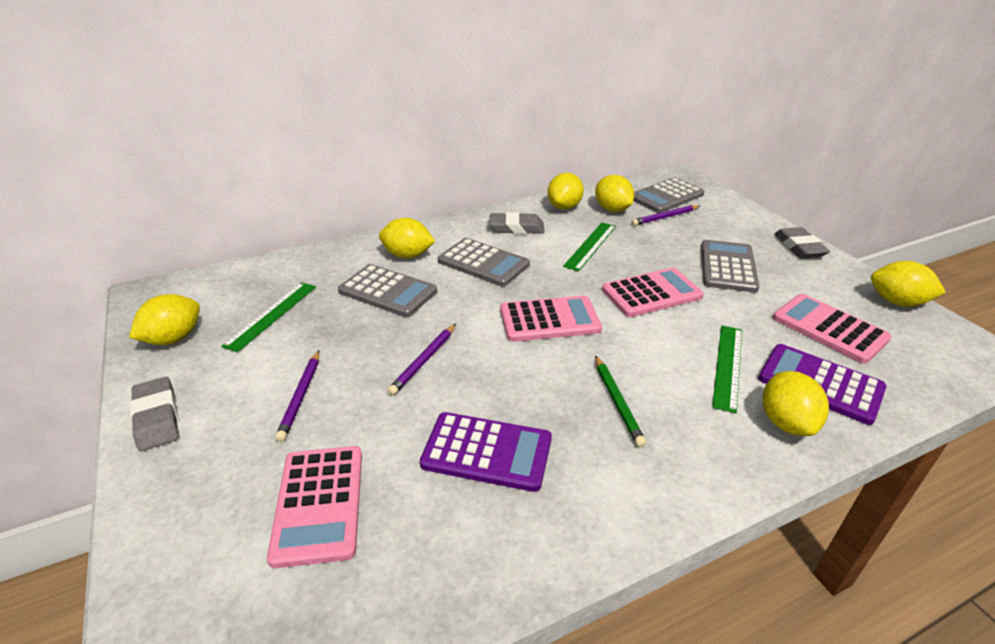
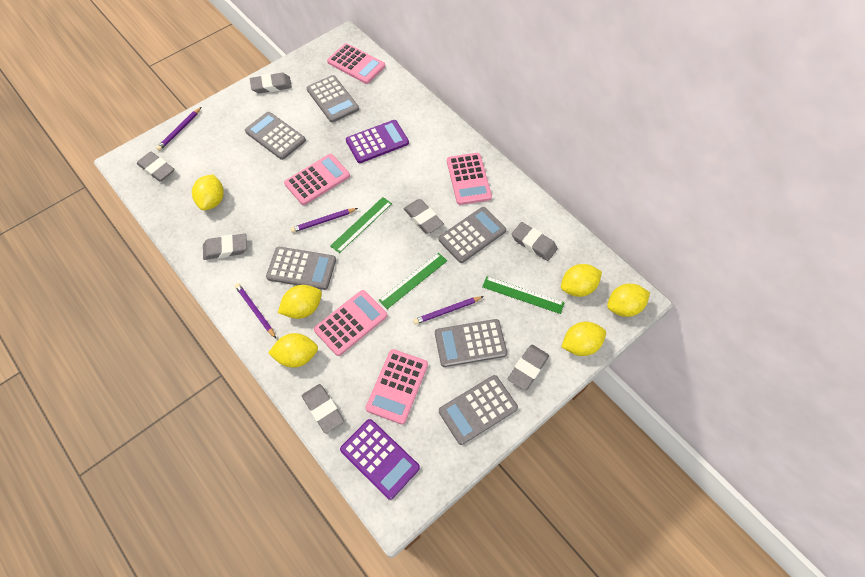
green pencil: 1 -> 0
grey calculator: 4 -> 6
grey eraser: 3 -> 7
pink calculator: 4 -> 5
purple pencil: 3 -> 4

